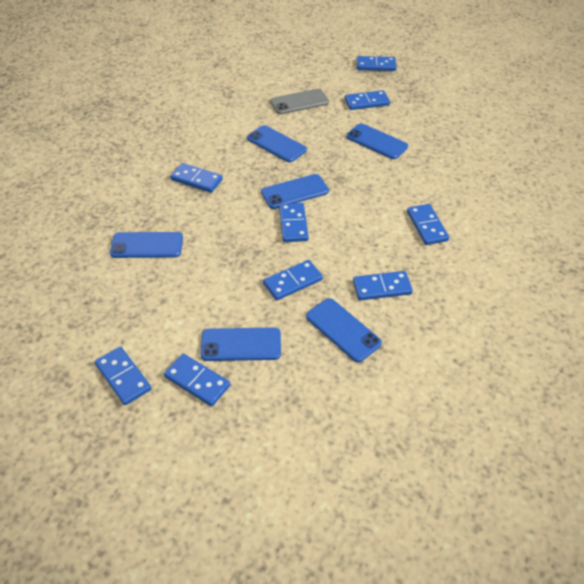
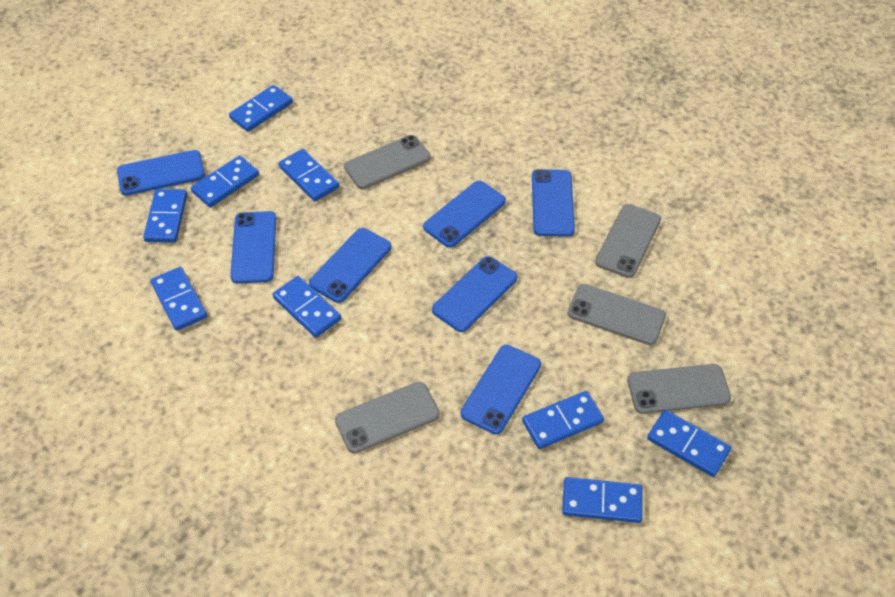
blue phone: 6 -> 7
grey phone: 1 -> 5

